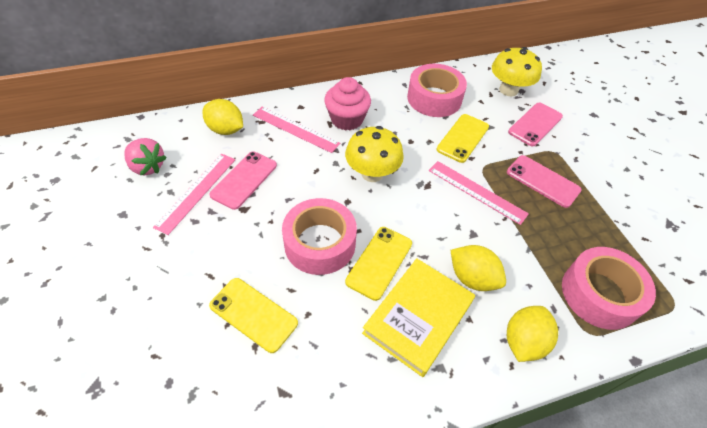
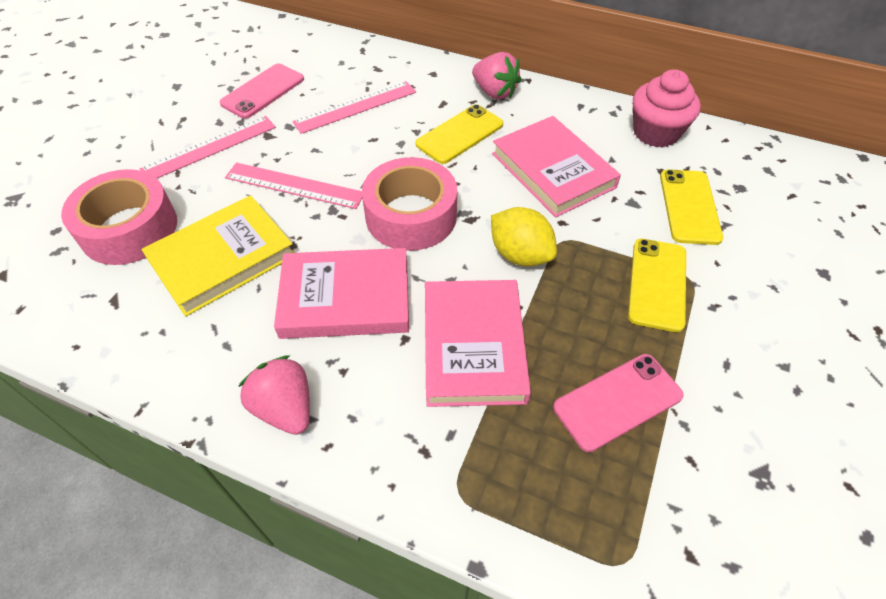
pink book: 0 -> 3
pink phone: 3 -> 2
pink strawberry: 1 -> 2
pink tape: 3 -> 2
yellow lemon: 3 -> 1
yellow mushroom: 2 -> 0

